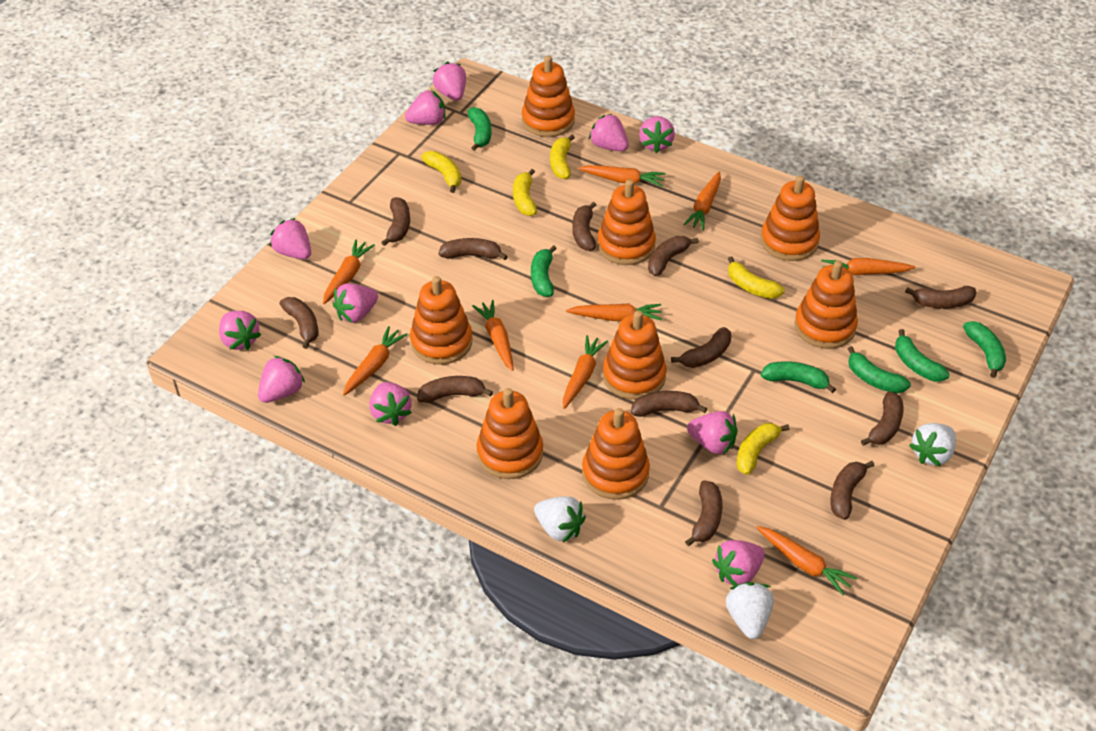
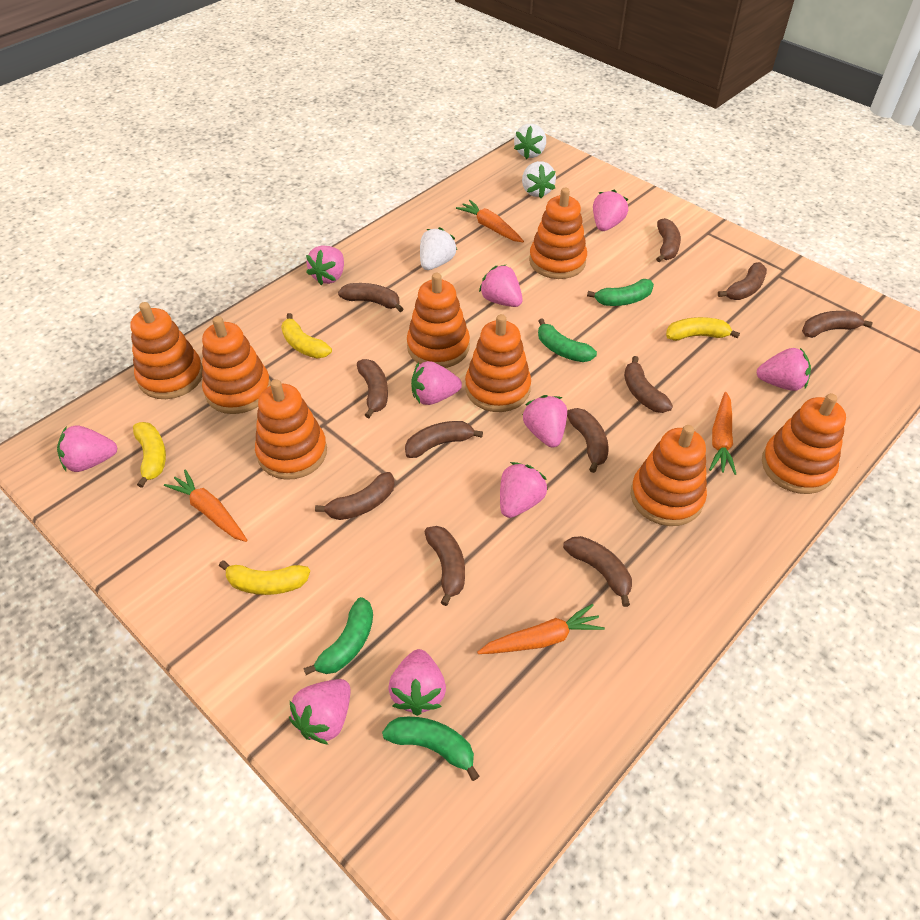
brown banana: 12 -> 11
green banana: 6 -> 4
orange carrot: 9 -> 4
pink strawberry: 11 -> 10
yellow banana: 5 -> 4

